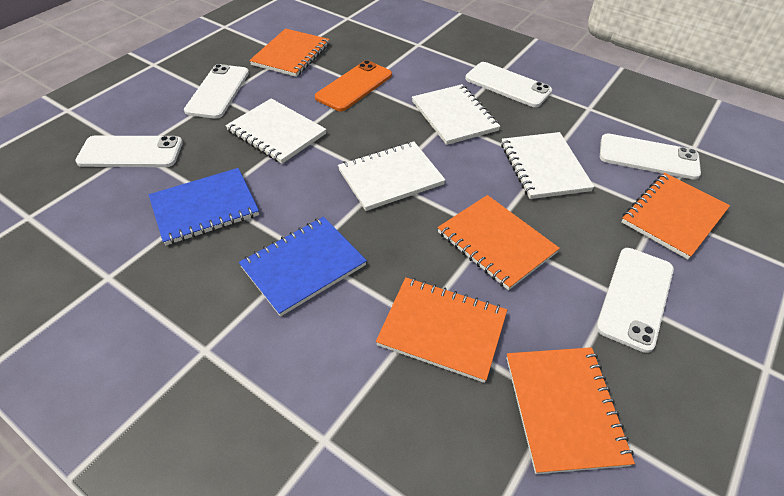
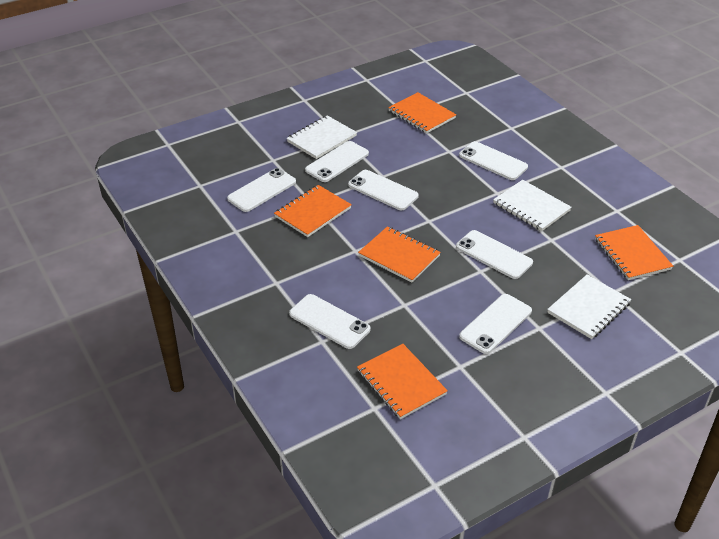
blue notebook: 2 -> 0
orange phone: 1 -> 0
white notebook: 4 -> 3
white phone: 5 -> 7

